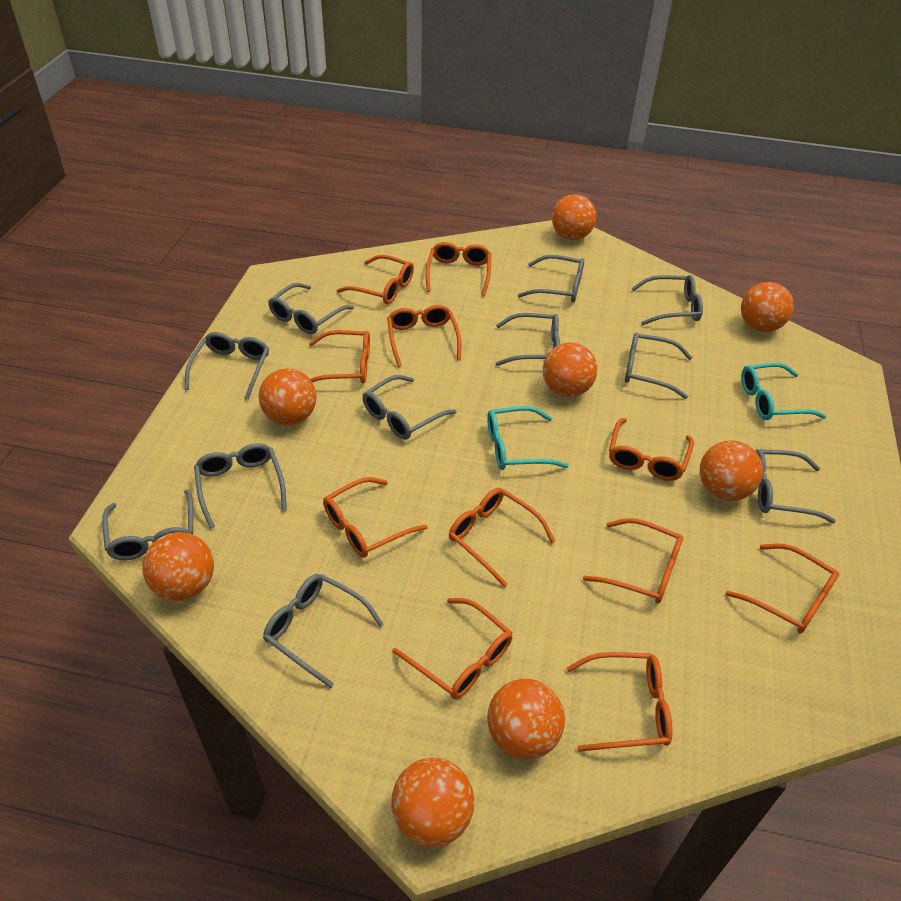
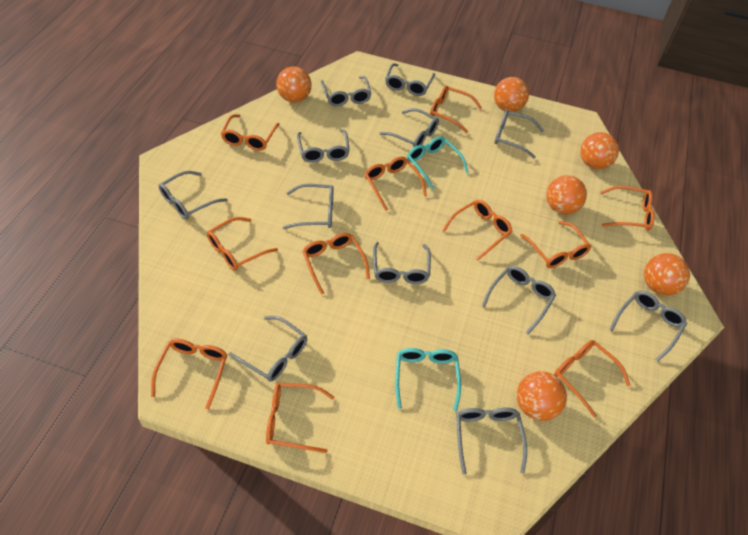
grey glasses: 11 -> 12
orange ball: 8 -> 6

